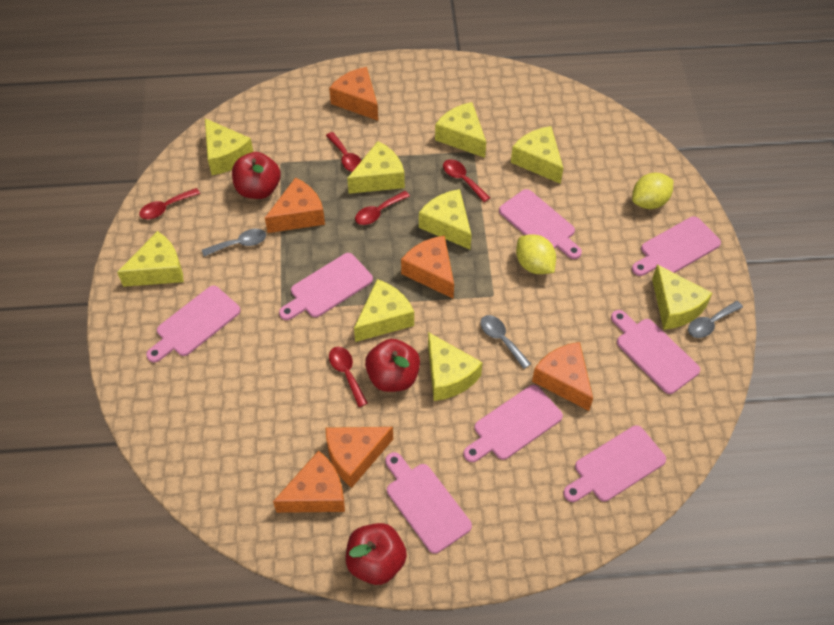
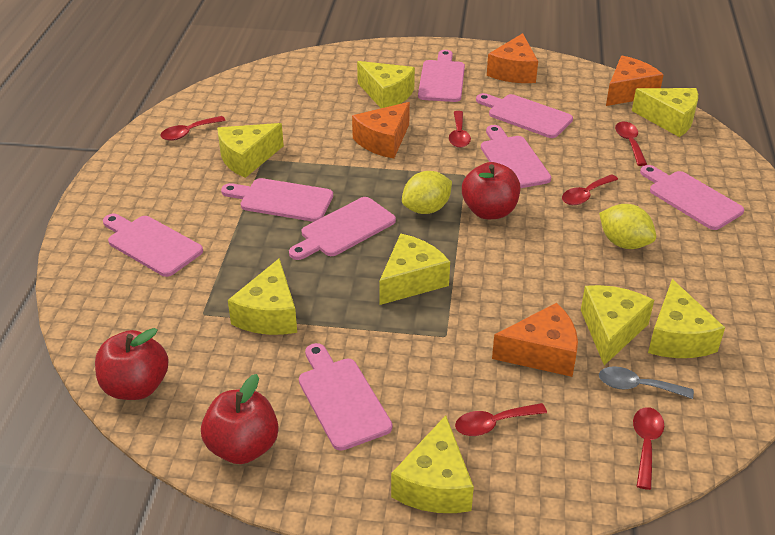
grey spoon: 3 -> 1
orange cheese: 6 -> 4
red spoon: 5 -> 6
yellow cheese: 9 -> 8

